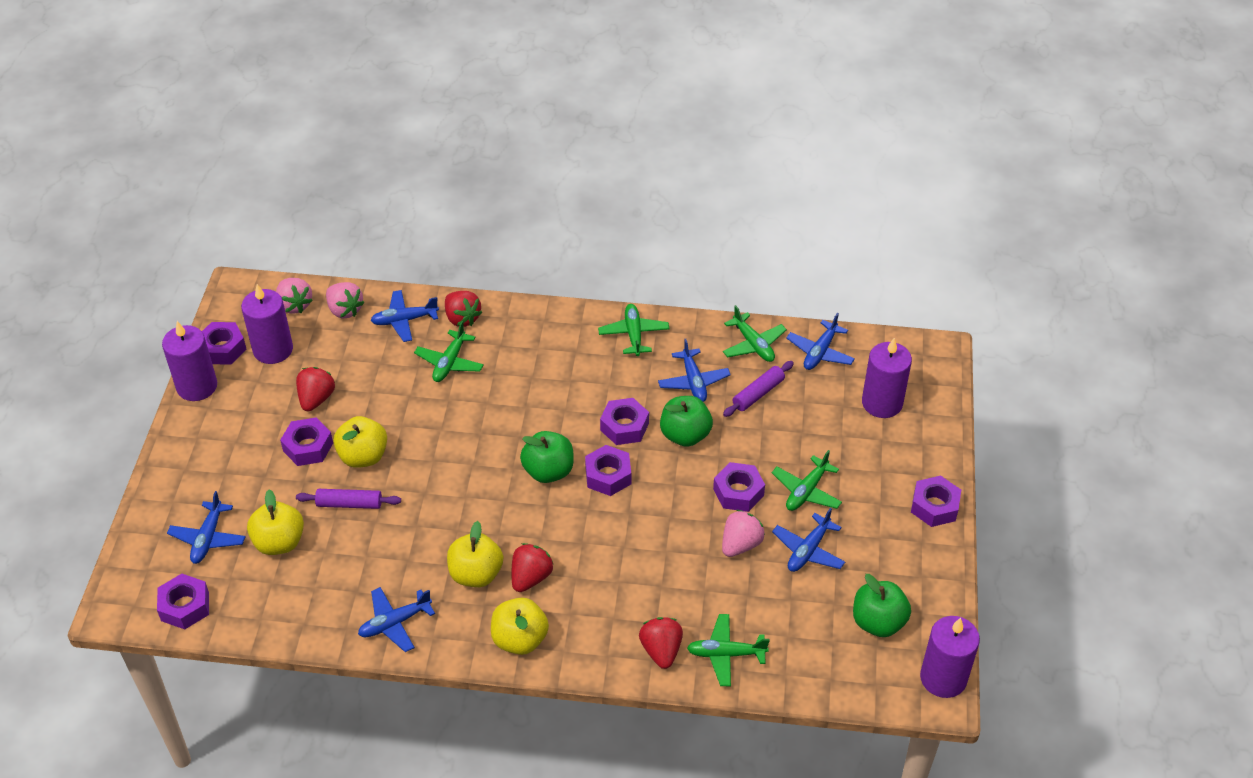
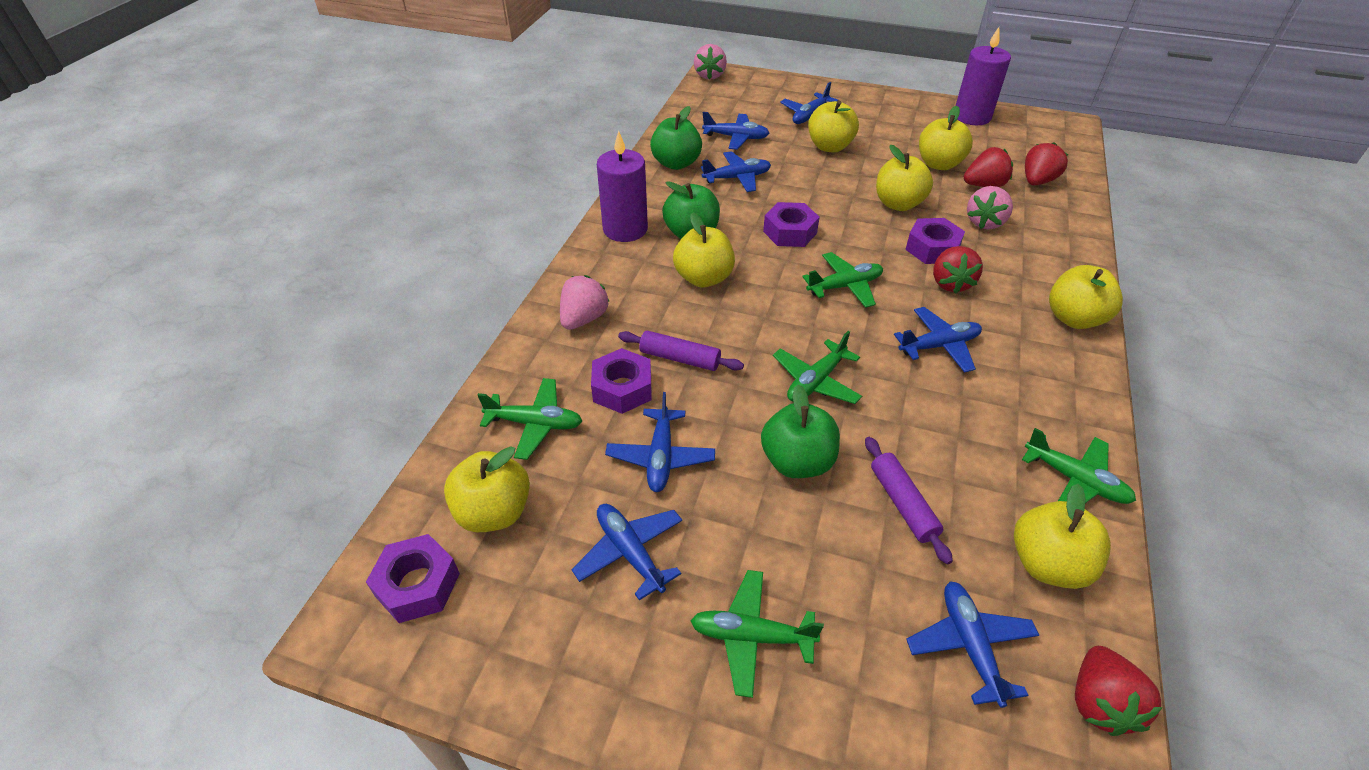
blue plane: 6 -> 7
purple candle: 4 -> 2
purple nut: 7 -> 4
yellow apple: 4 -> 7

